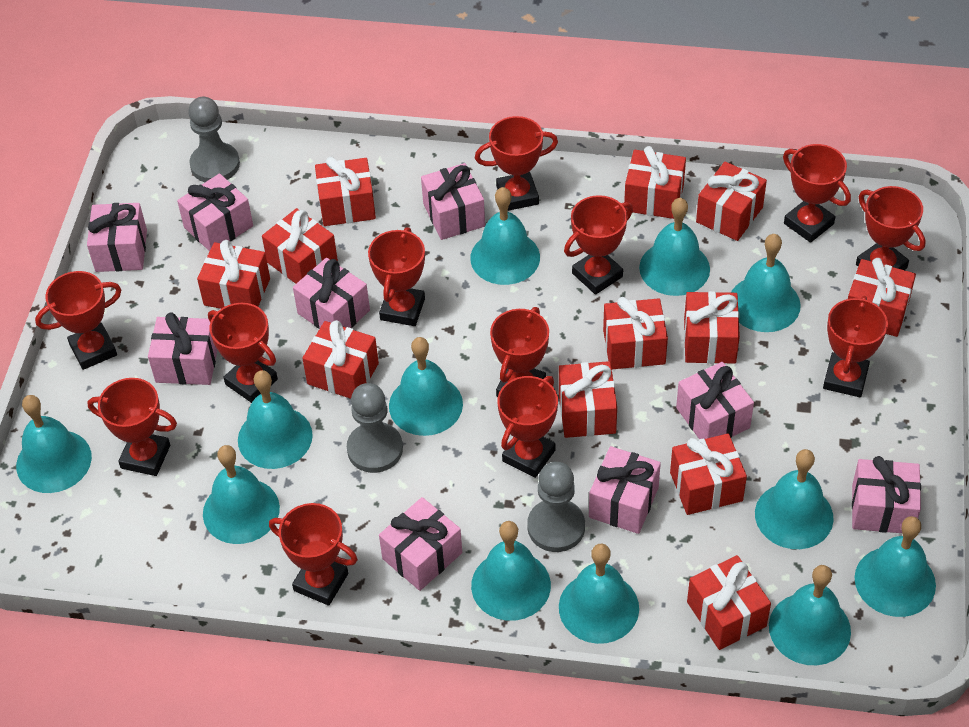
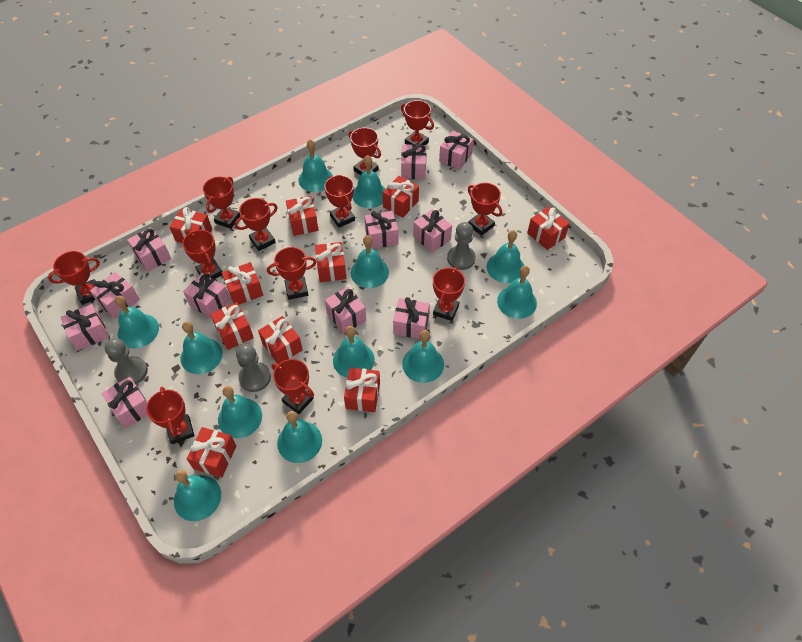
pink gift: 9 -> 11
red gift: 12 -> 10

